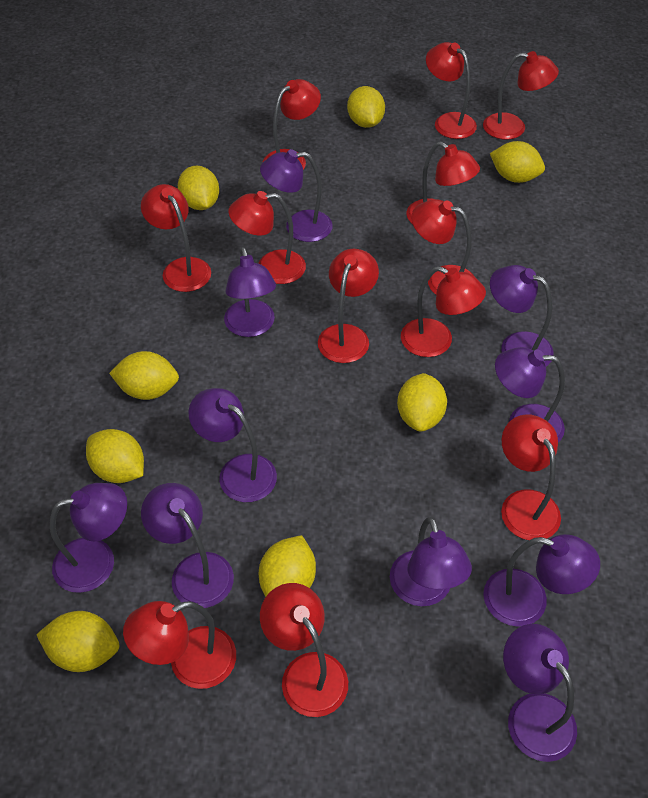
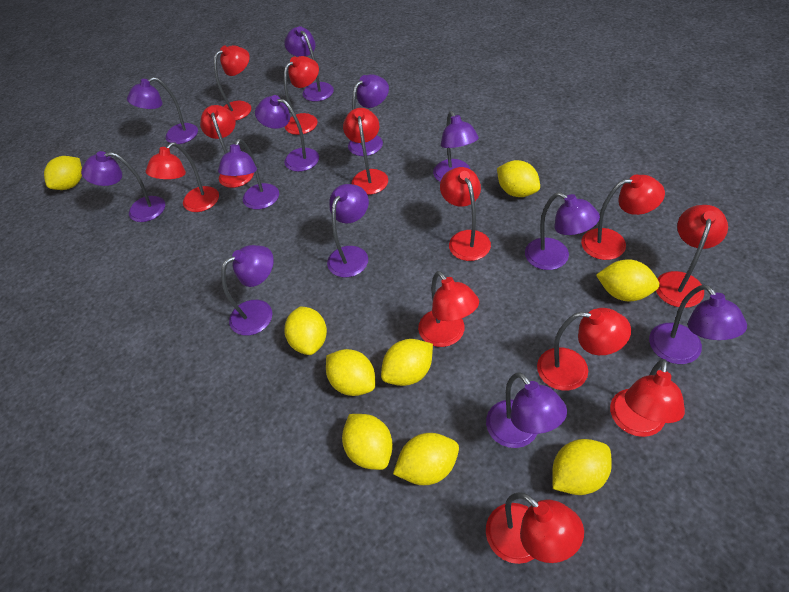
purple lamp: 10 -> 12
yellow lemon: 8 -> 9

